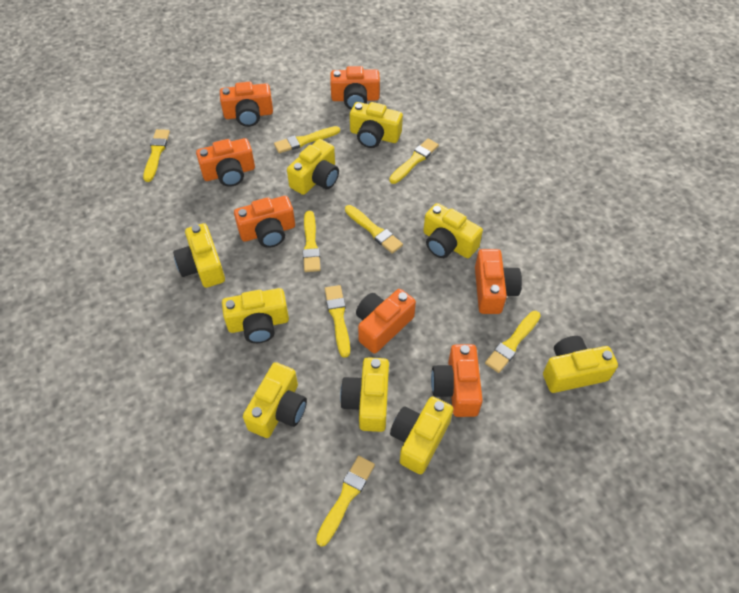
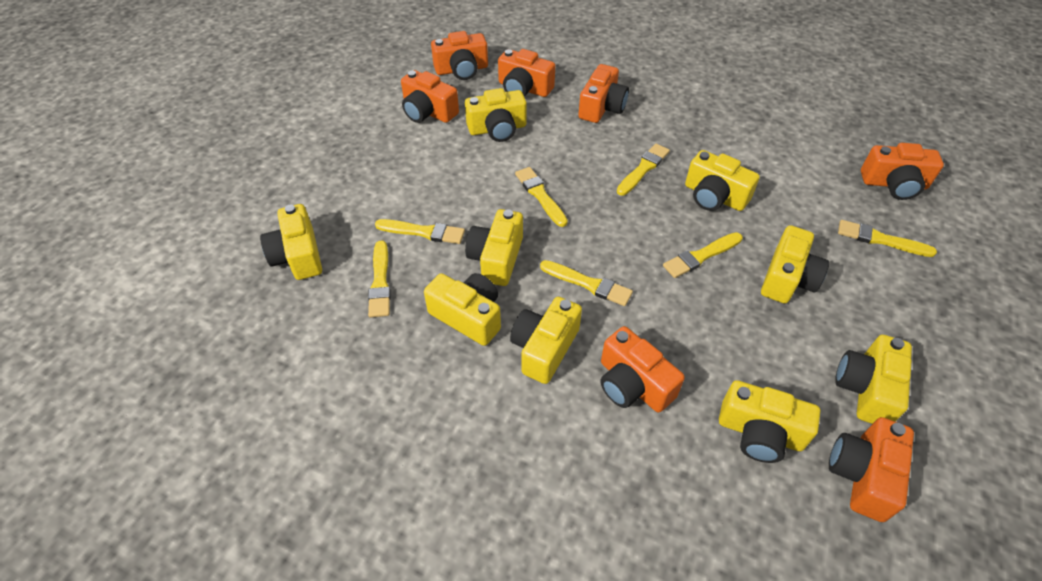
yellow brush: 8 -> 7

